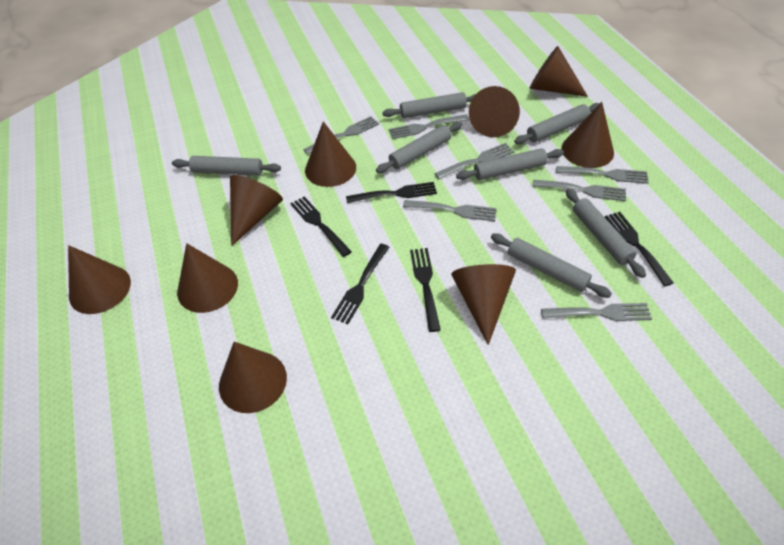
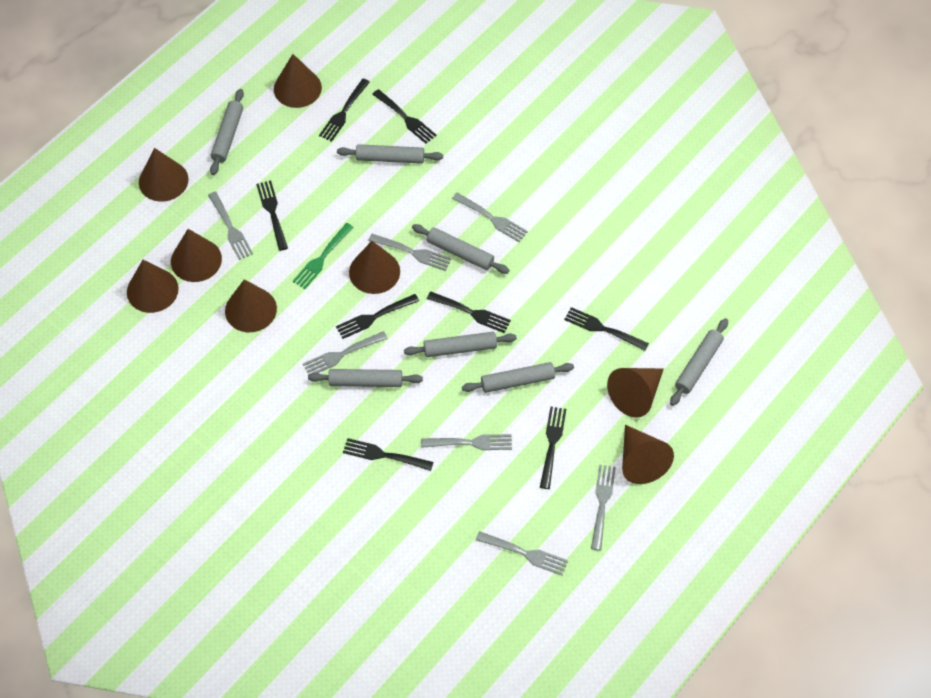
black fork: 5 -> 8
brown cone: 9 -> 8
green fork: 0 -> 1

